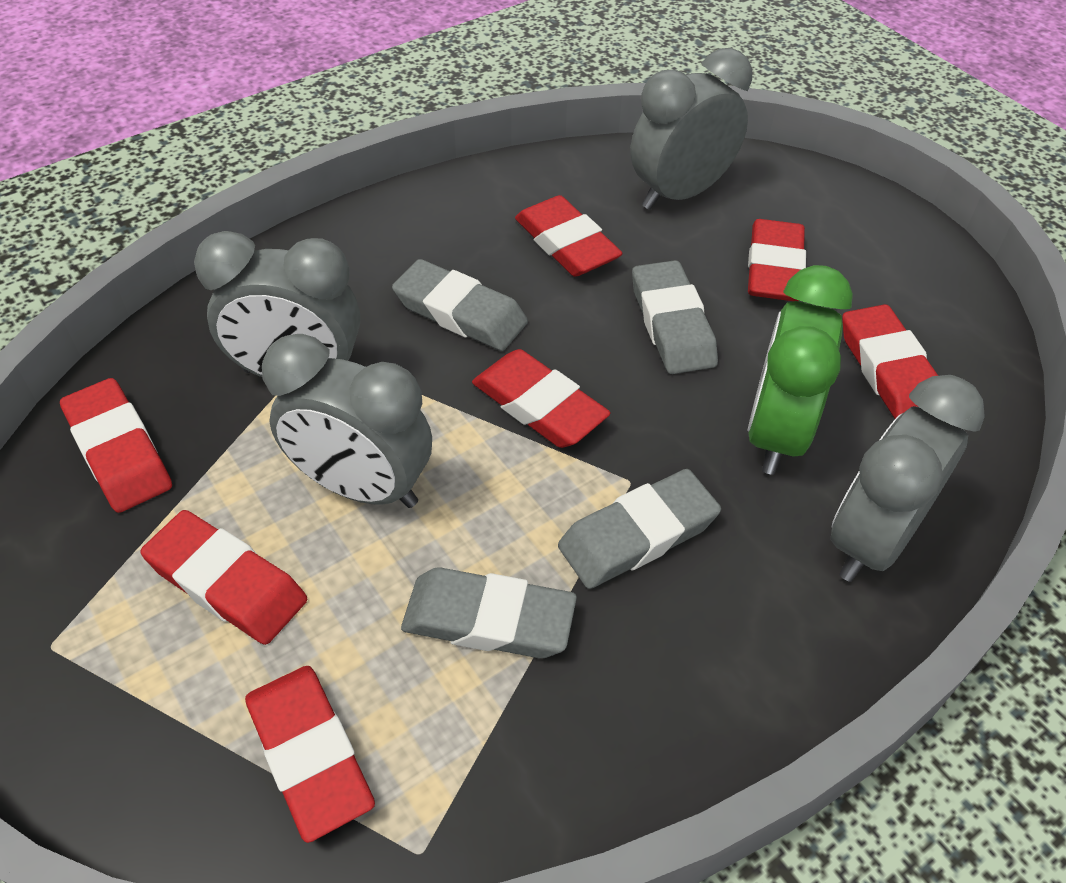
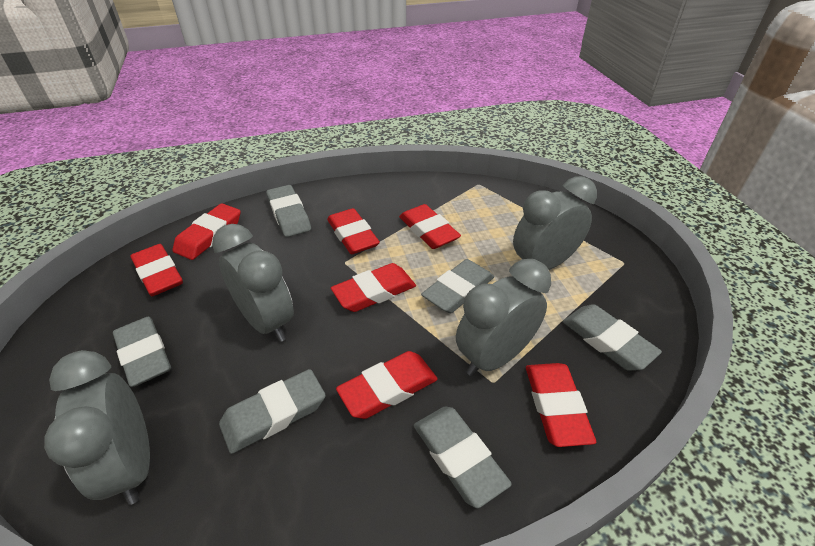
green clock: 1 -> 0
grey eraser: 4 -> 6

